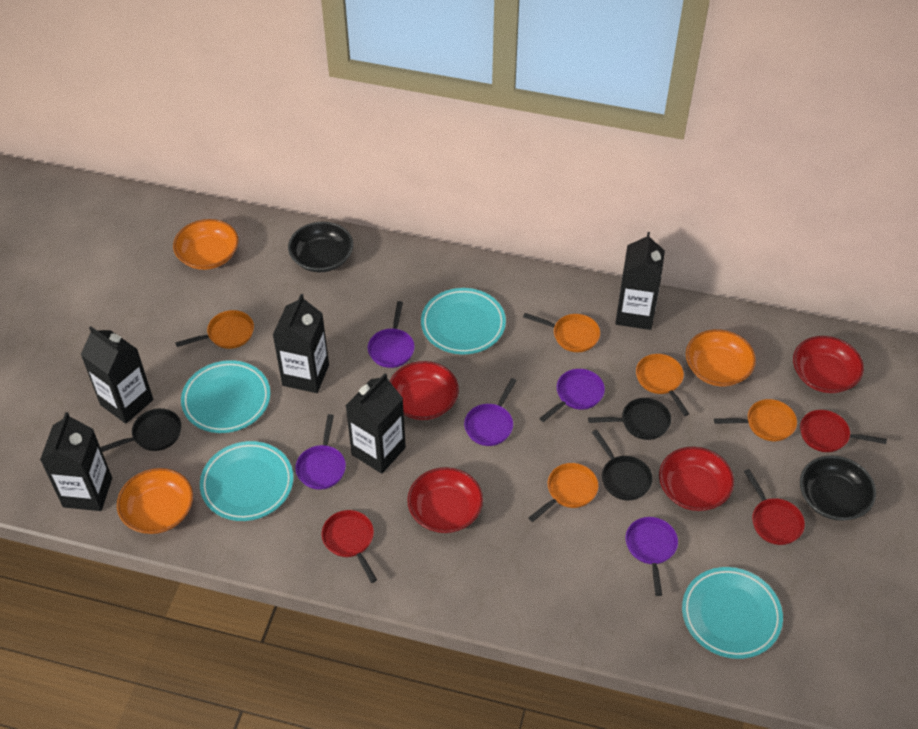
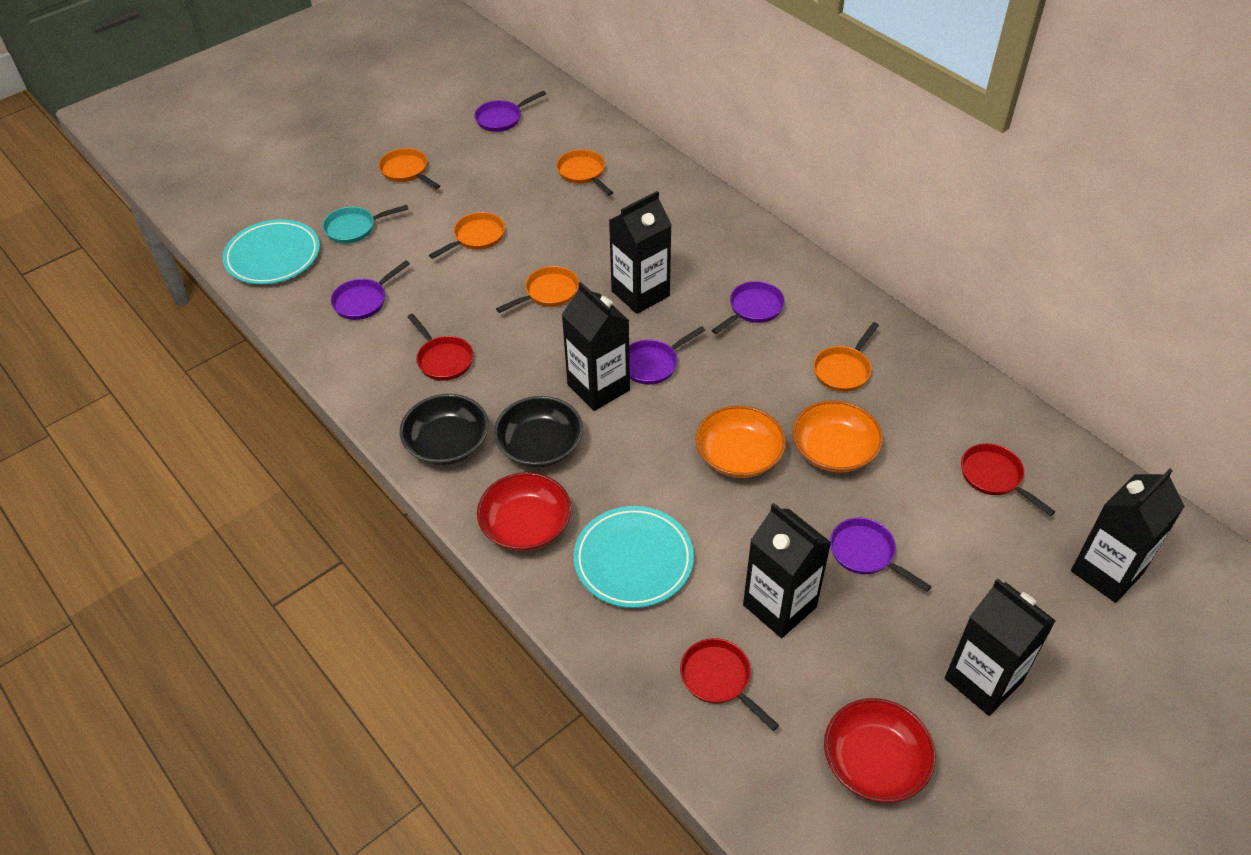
black pan: 3 -> 0
orange bowl: 3 -> 2
red bowl: 4 -> 2
turquoise pan: 0 -> 1
turquoise plate: 4 -> 2

